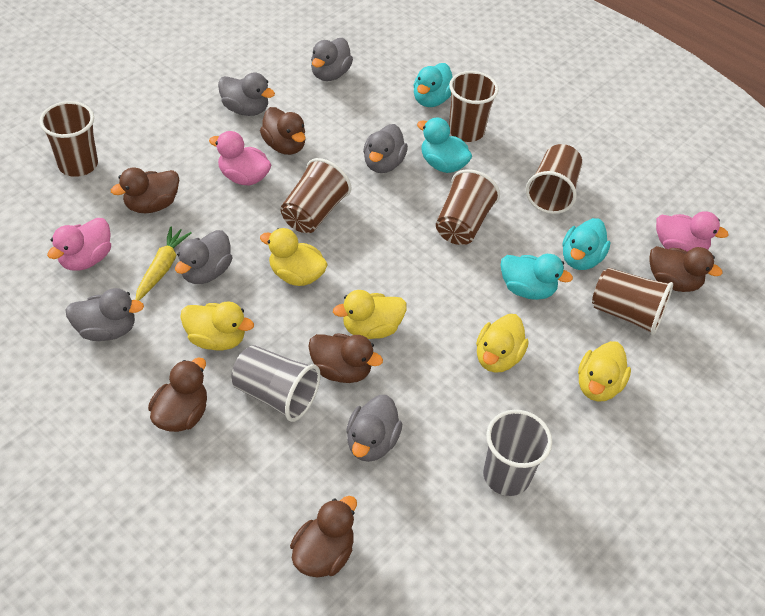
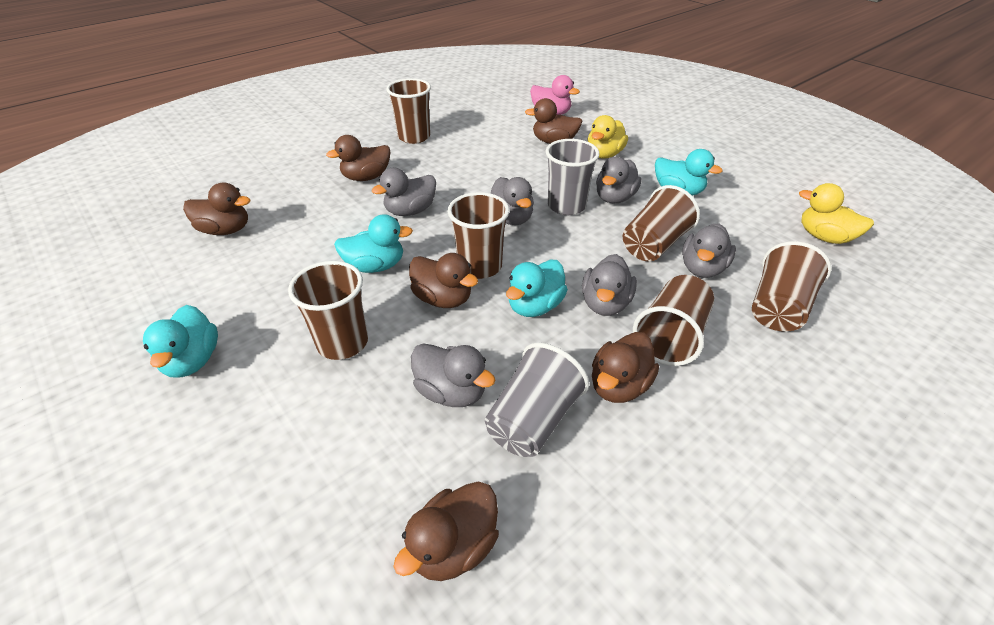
pink duck: 3 -> 1
yellow carrot: 1 -> 0
yellow duck: 5 -> 2

